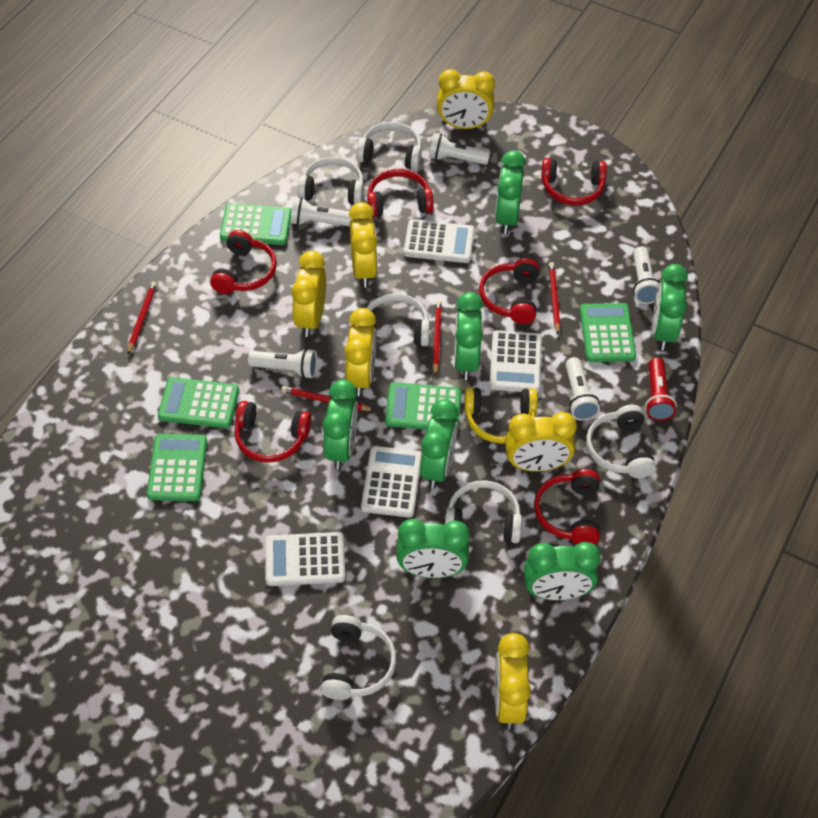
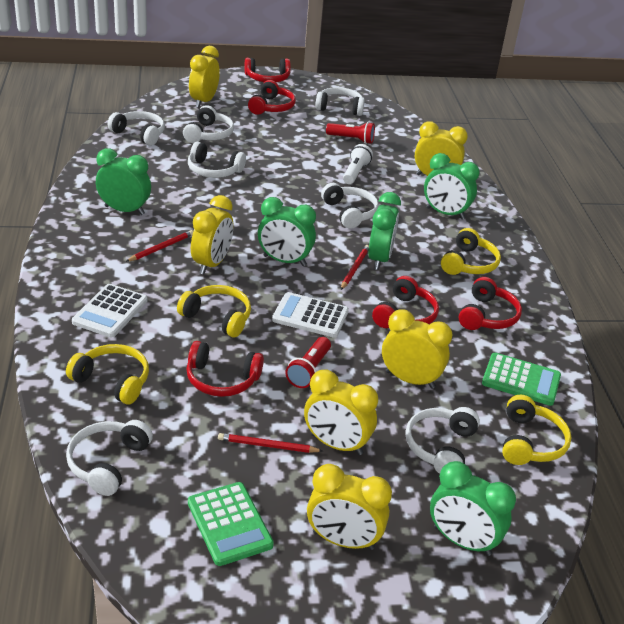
green calculator: 5 -> 2
green clock: 7 -> 5
red flashlight: 1 -> 2
red headphones: 6 -> 5
red pencil: 4 -> 3
white calculator: 4 -> 2
white flashlight: 5 -> 1
white headphones: 6 -> 7
yellow headphones: 1 -> 4

